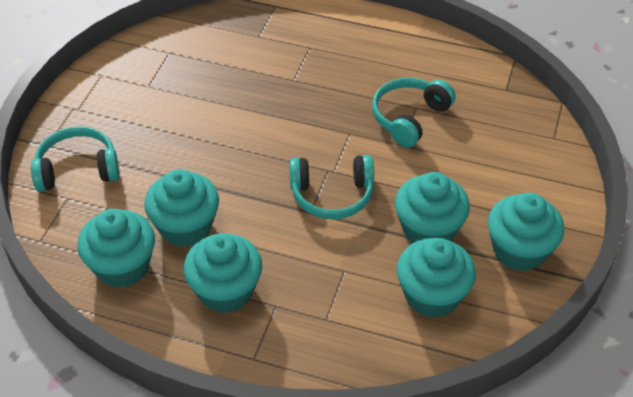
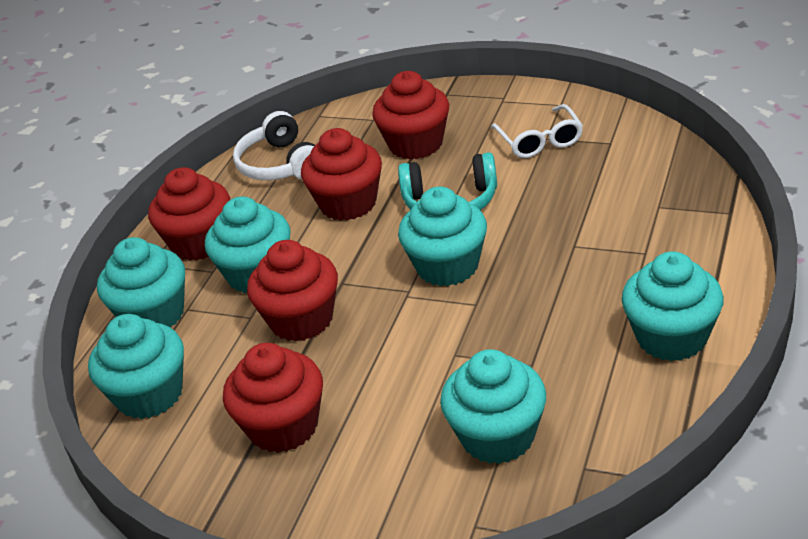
red cupcake: 0 -> 5
turquoise headphones: 3 -> 1
white glasses: 0 -> 1
white headphones: 0 -> 1

